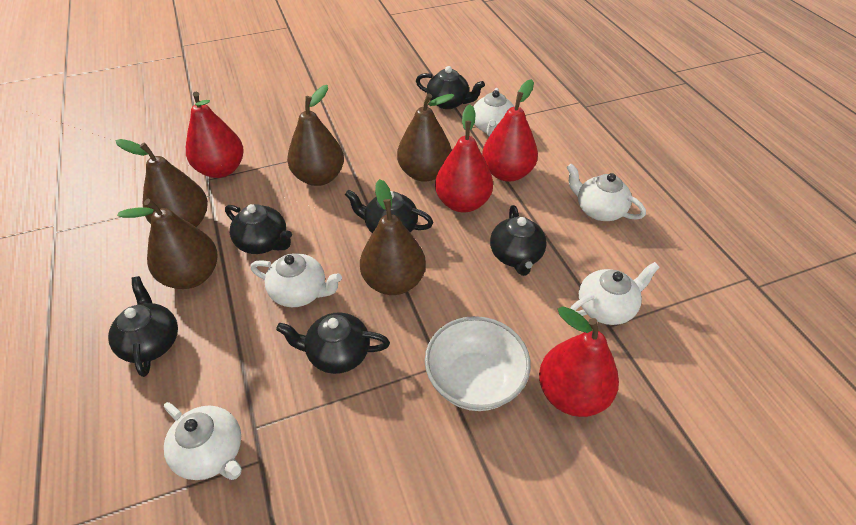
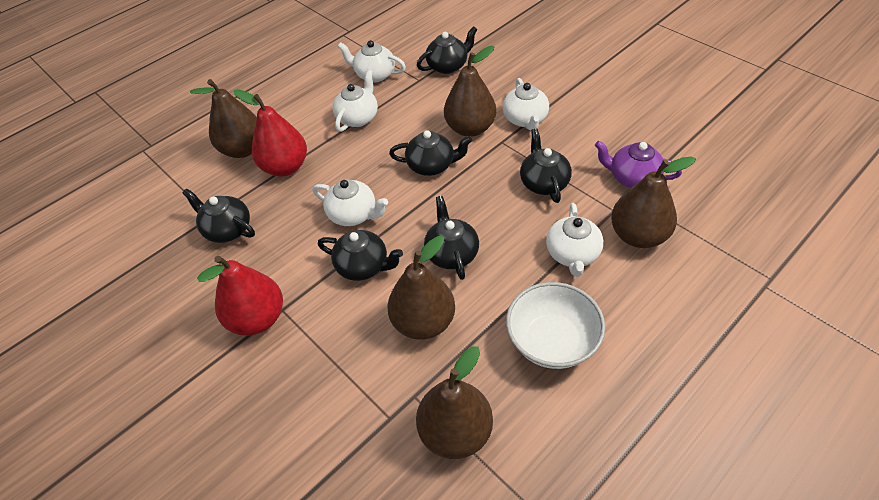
purple teapot: 0 -> 1
red pear: 4 -> 2

